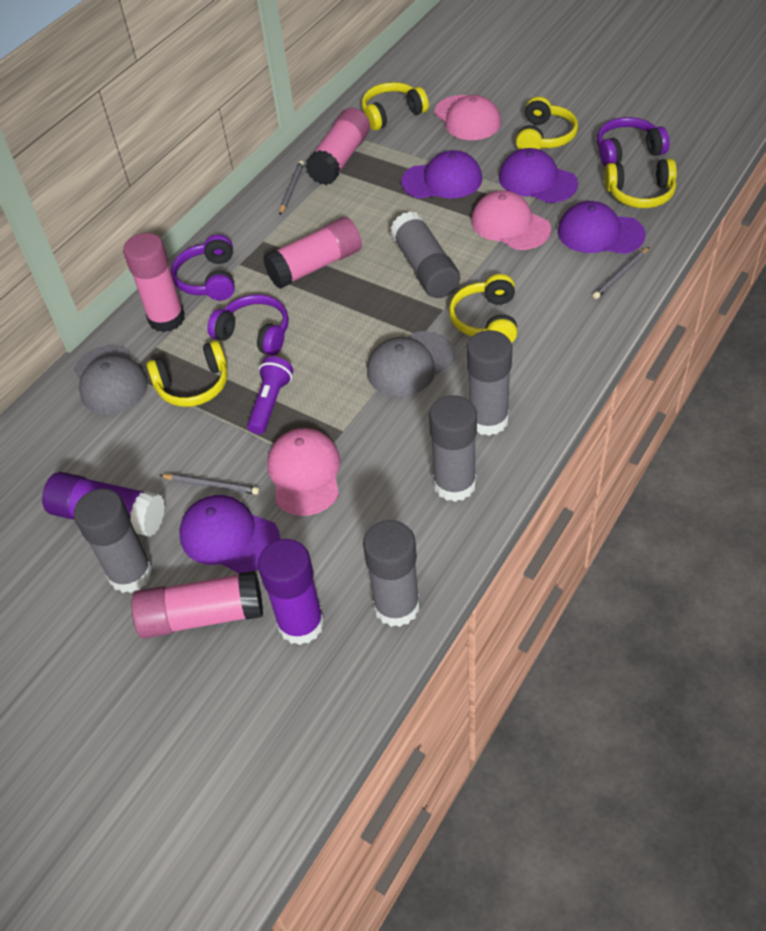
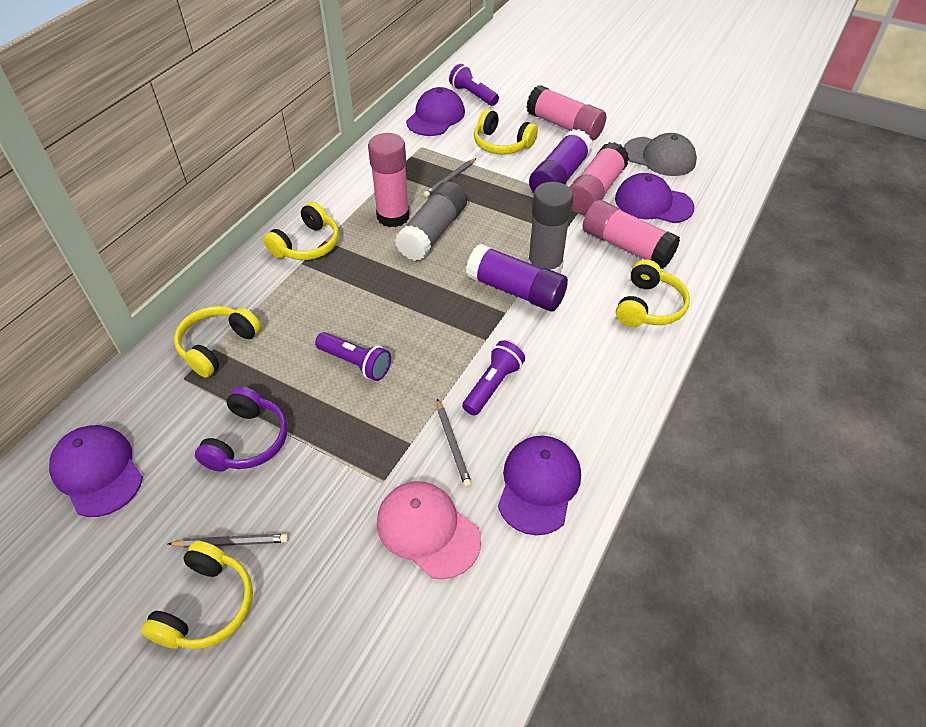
grey cap: 2 -> 1
grey glue stick: 5 -> 2
pink cap: 3 -> 1
purple flashlight: 1 -> 3
purple headphones: 3 -> 1

